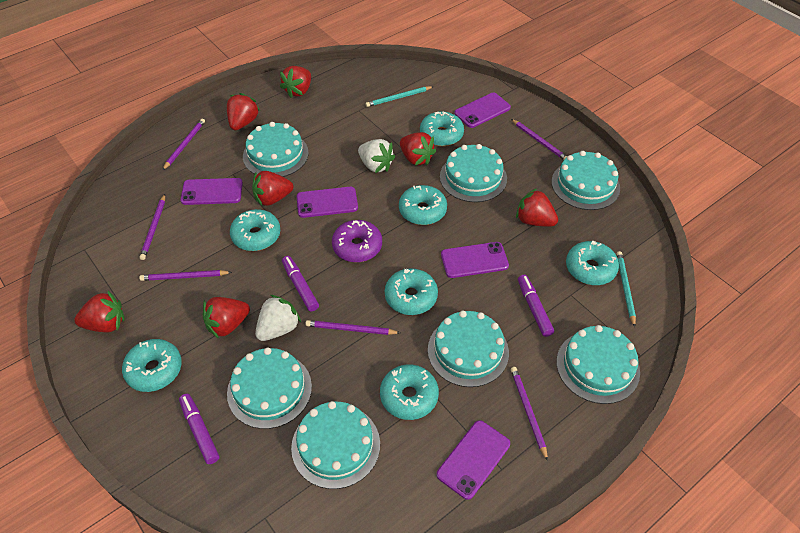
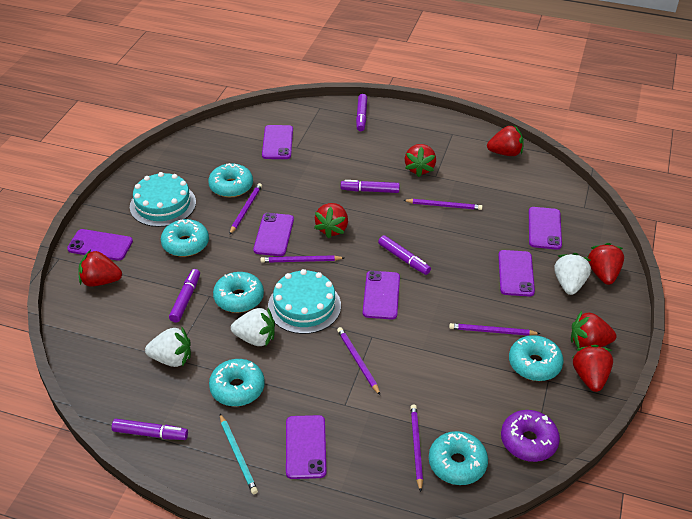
purple marker: 3 -> 5
purple phone: 5 -> 7
turquoise cake: 7 -> 2
turquoise donut: 7 -> 6
turquoise pencil: 2 -> 1
white strawberry: 2 -> 3

